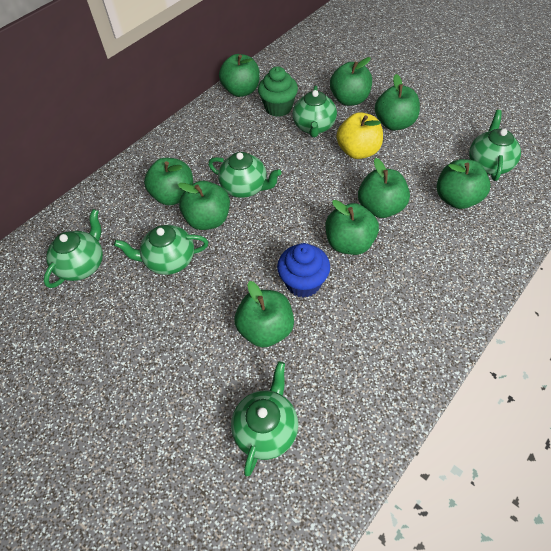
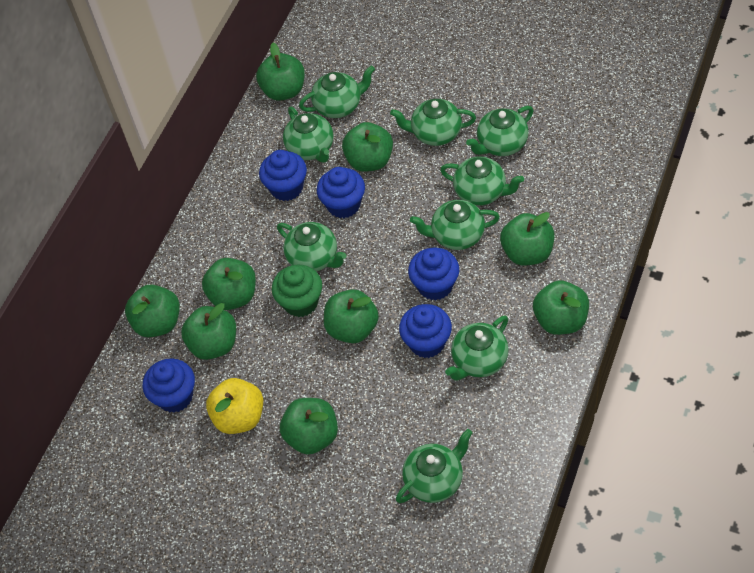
blue cupcake: 1 -> 5
green teapot: 6 -> 9

